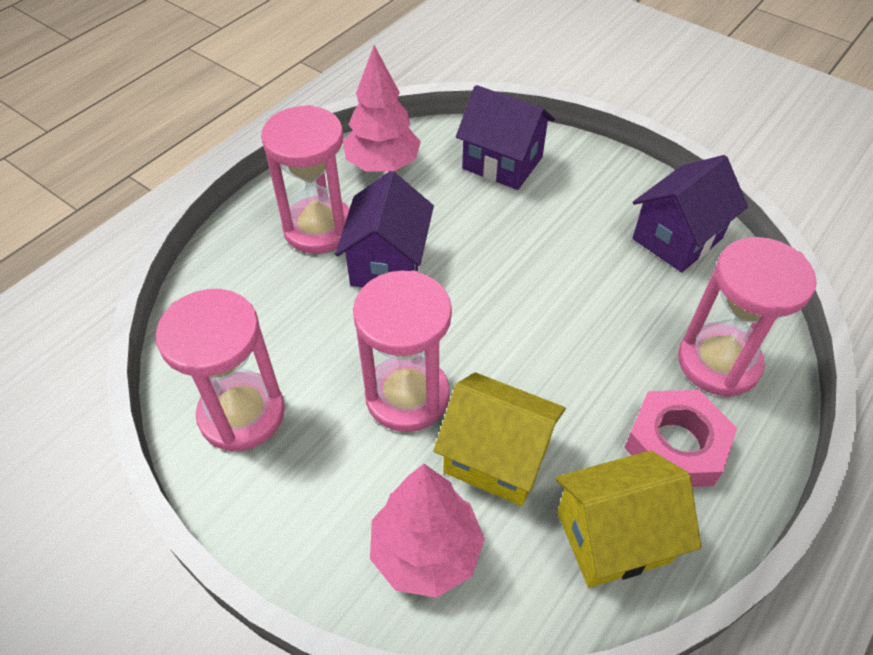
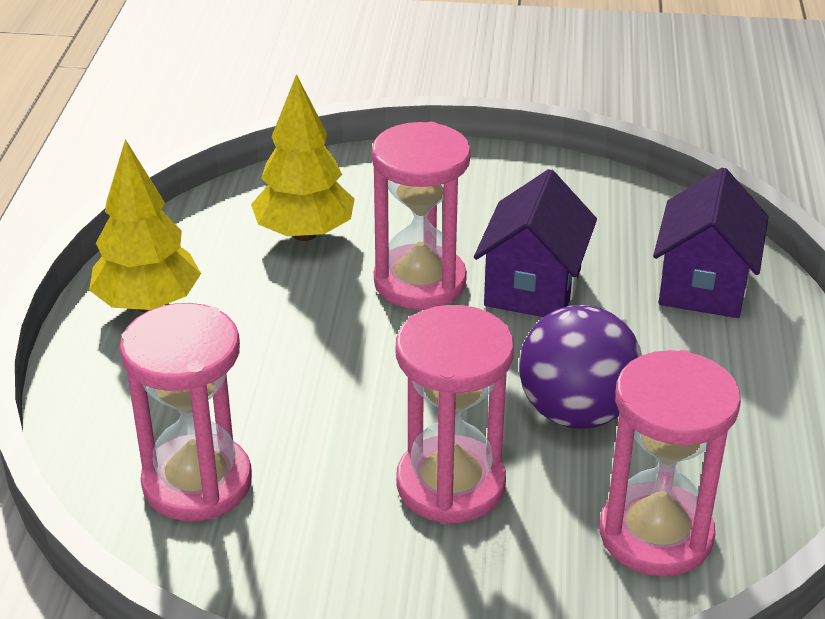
pink nut: 1 -> 0
pink tree: 2 -> 0
purple ball: 0 -> 1
purple house: 3 -> 2
yellow house: 2 -> 0
yellow tree: 0 -> 2

